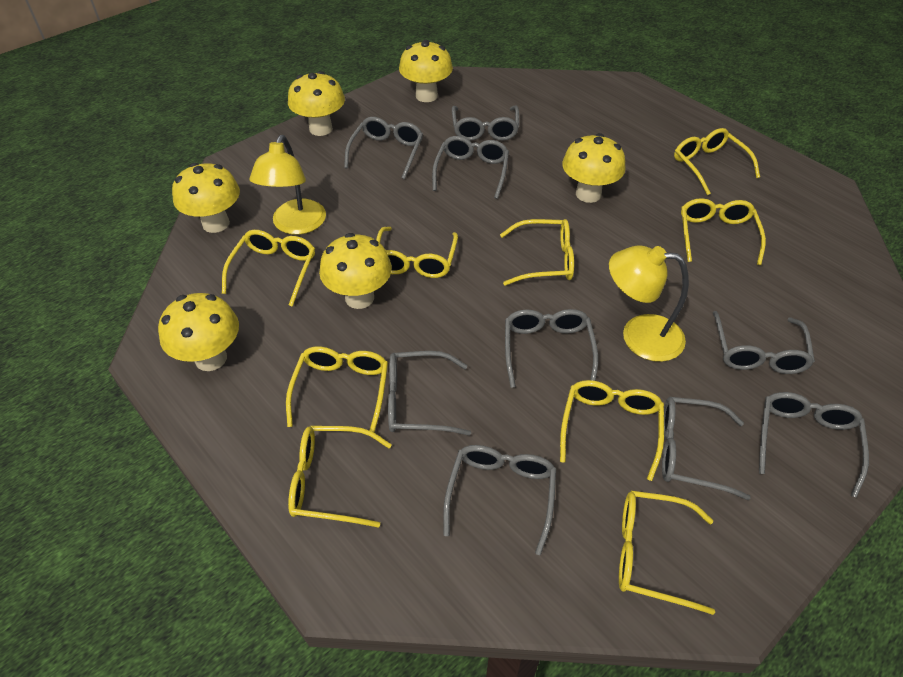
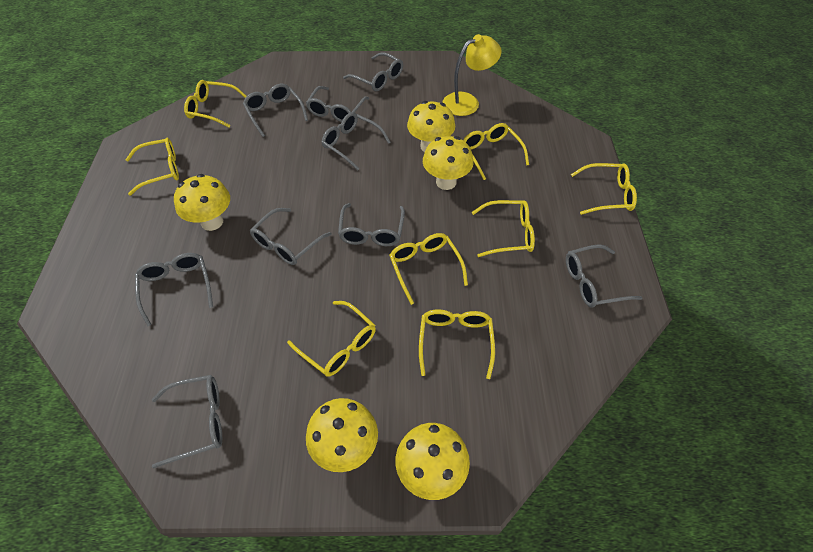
yellow glasses: 9 -> 8
yellow lamp: 2 -> 1
yellow mushroom: 6 -> 5

